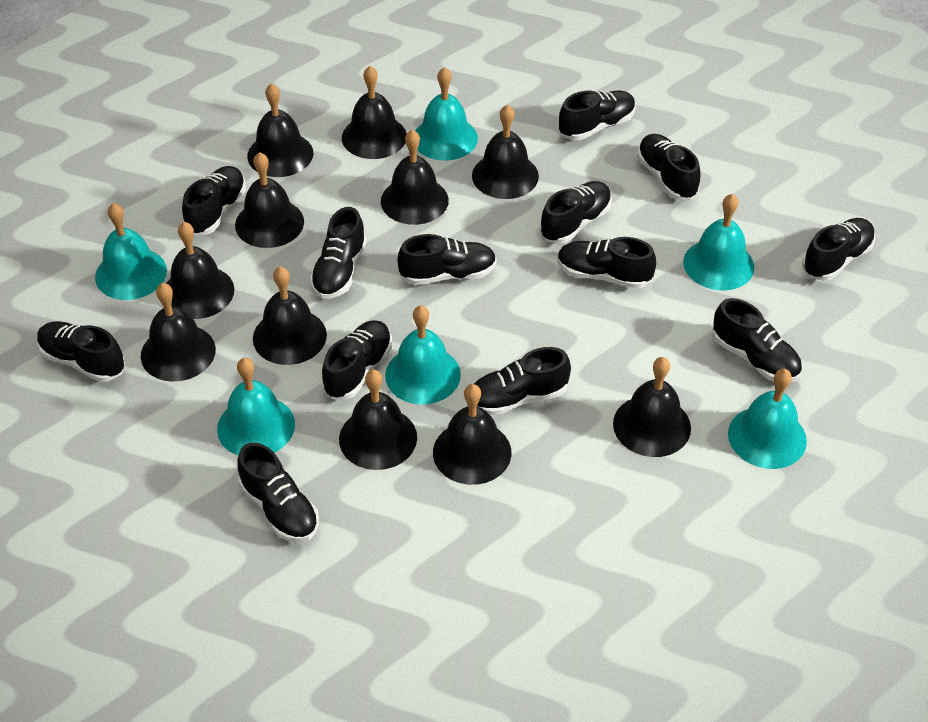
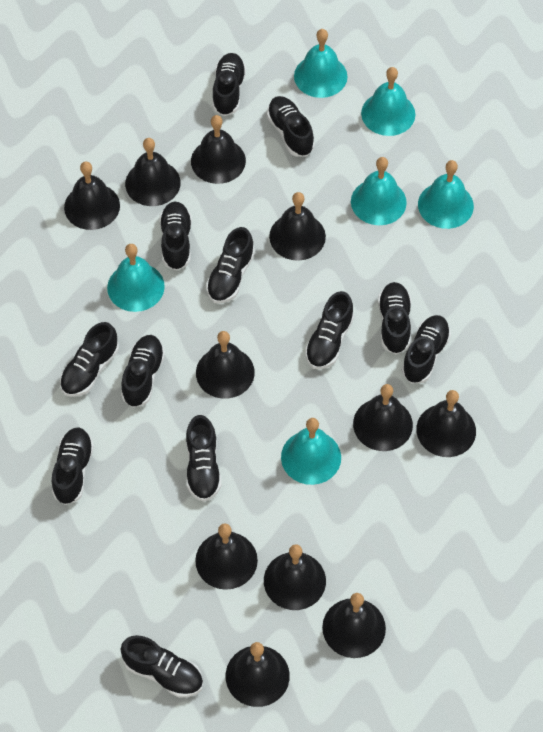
black shoe: 13 -> 12

